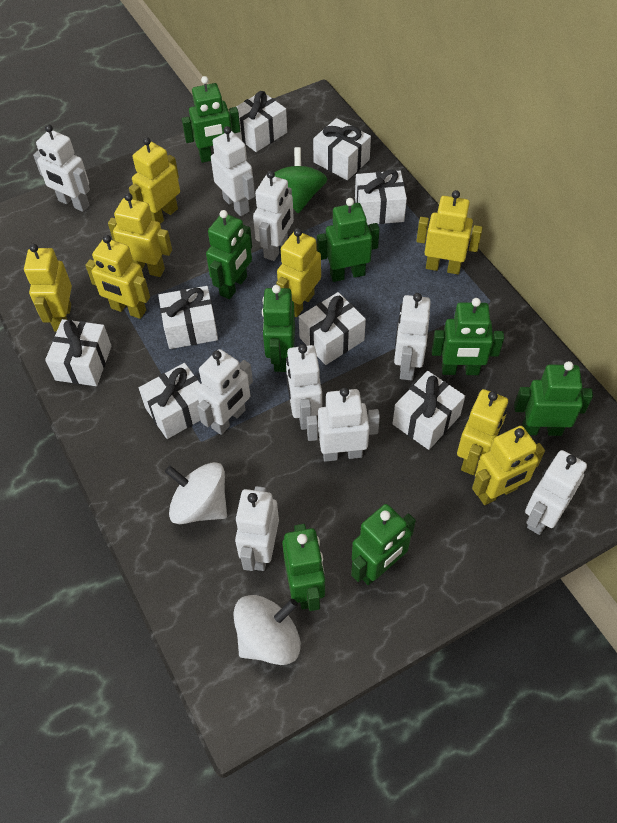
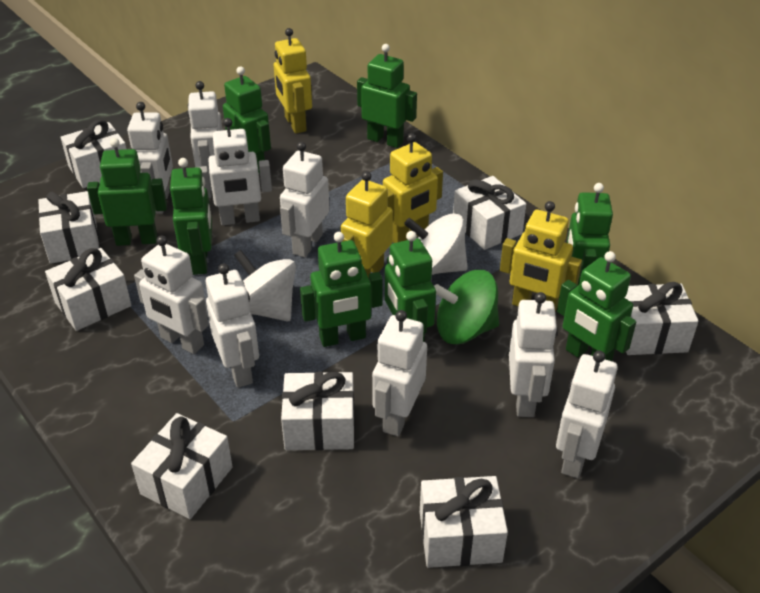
yellow robot: 8 -> 4

